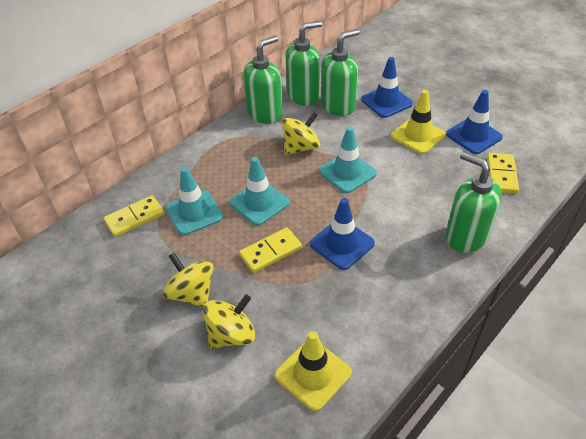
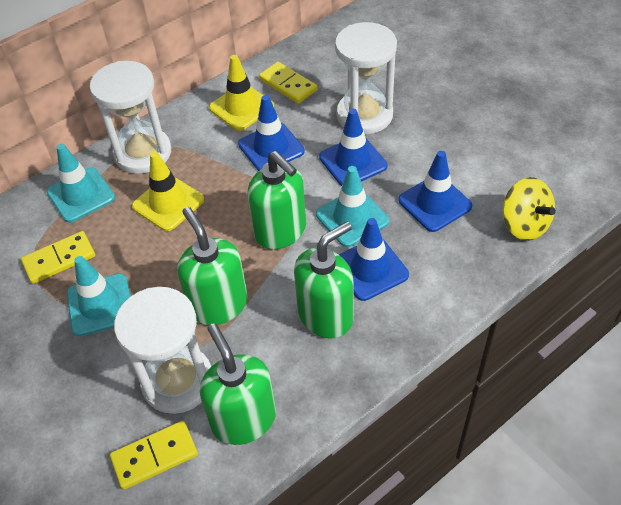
blue traffic cone: 3 -> 4
white hourglass: 0 -> 3
yellow spinning top: 3 -> 1

